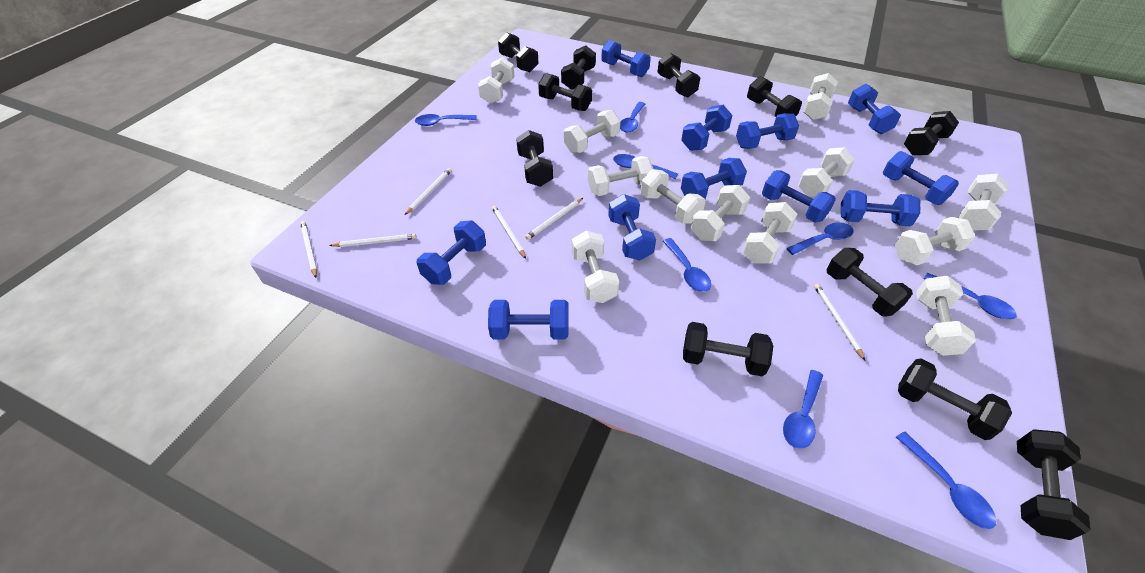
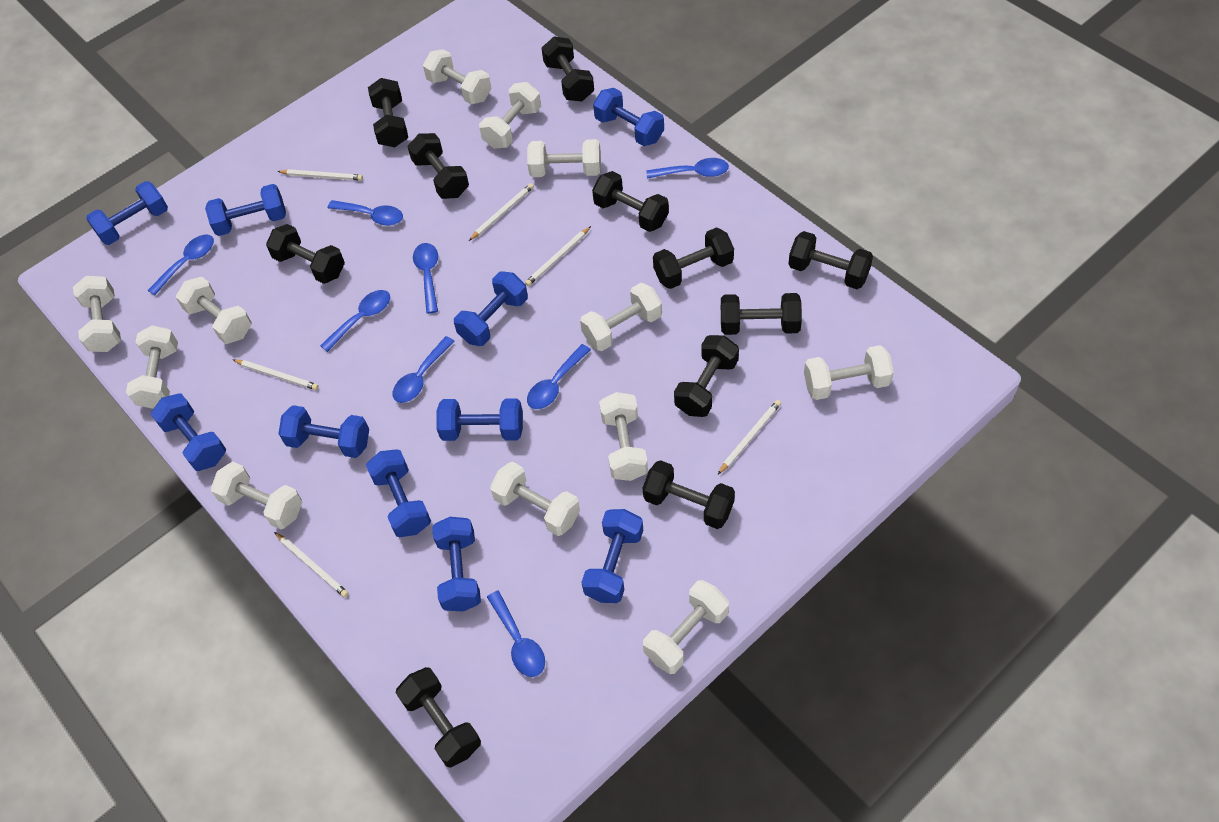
blue dumbbell: 11 -> 10

